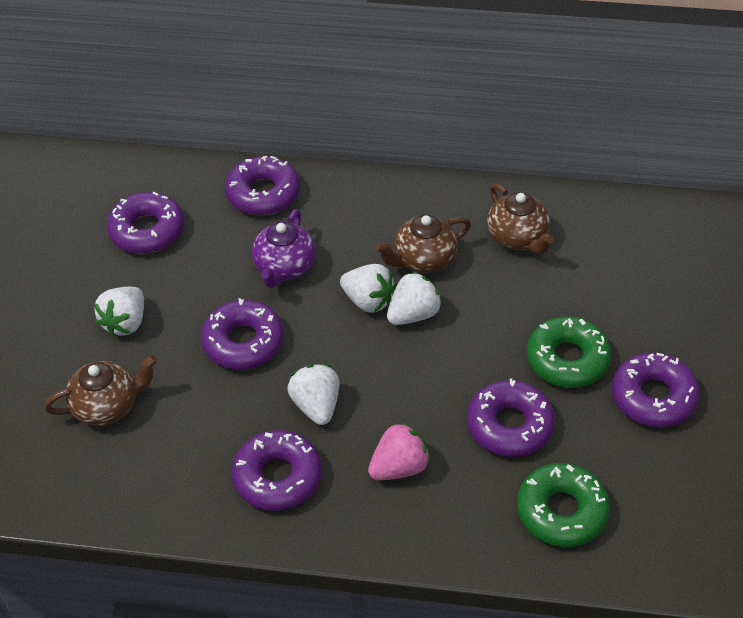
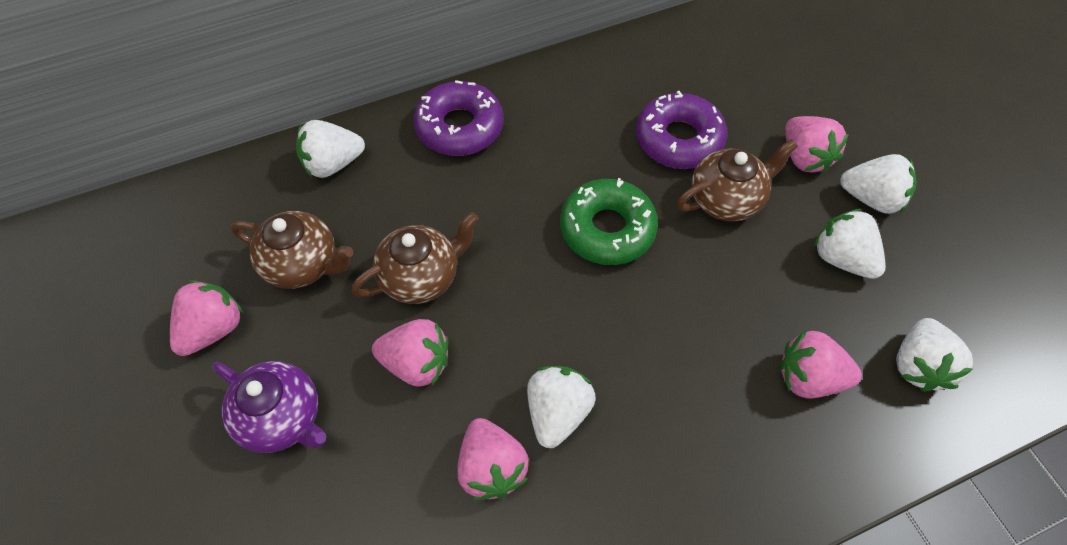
green donut: 2 -> 1
pink strawberry: 1 -> 5
purple donut: 6 -> 2
white strawberry: 4 -> 5

